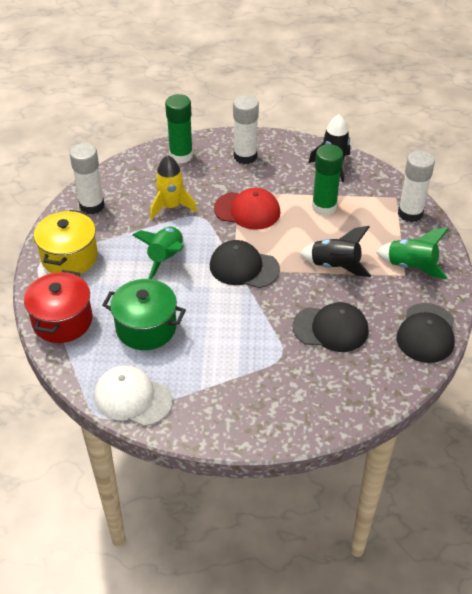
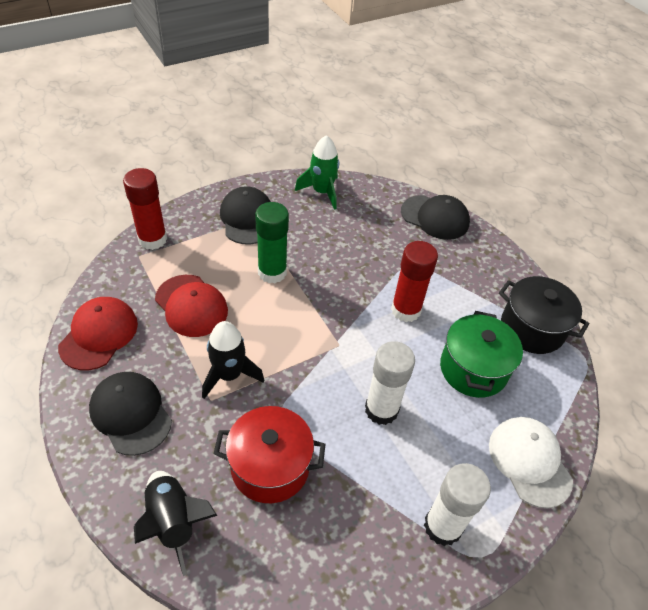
black pot: 0 -> 1
green glue stick: 2 -> 1
green rocket: 2 -> 1
red cap: 1 -> 2
red glue stick: 0 -> 2
white glue stick: 3 -> 2
yellow pot: 1 -> 0
yellow rocket: 1 -> 0

